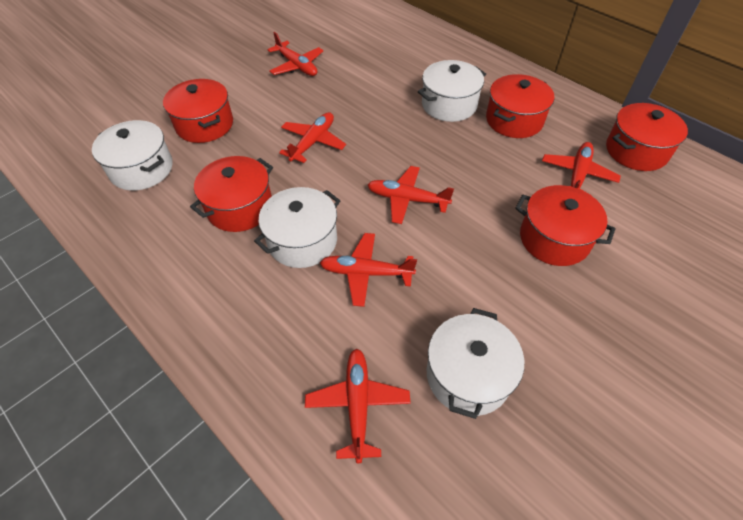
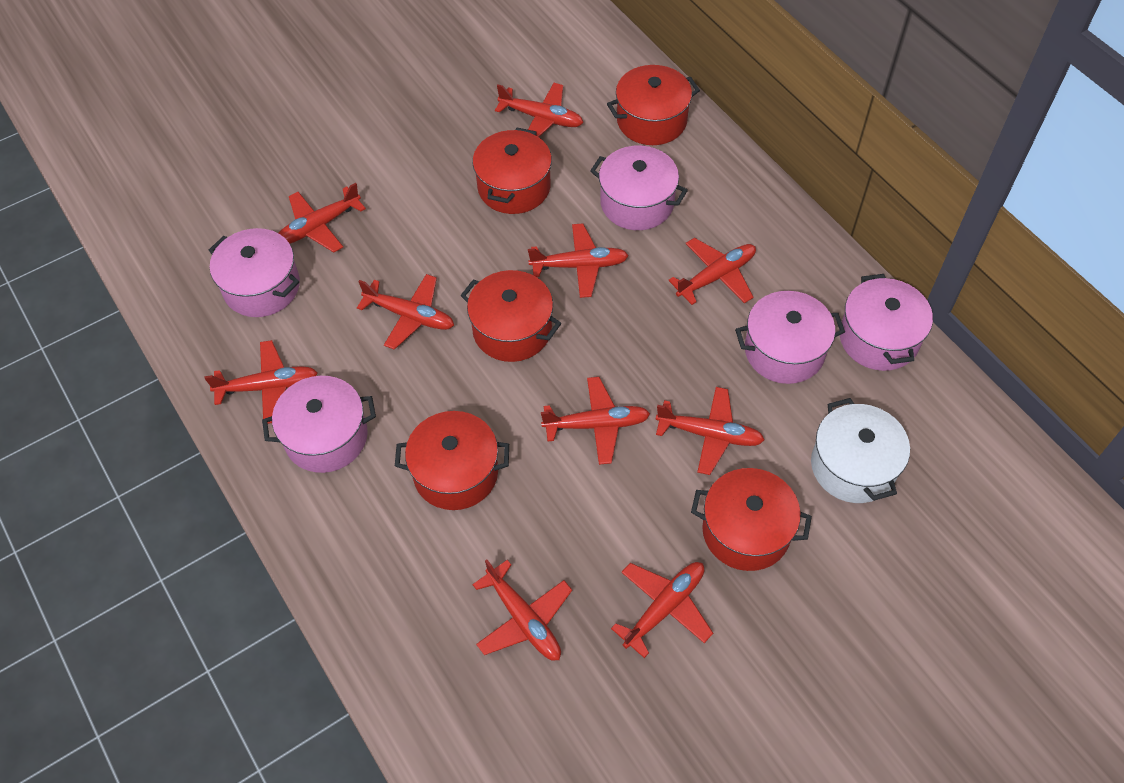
pink pot: 0 -> 5
red plane: 6 -> 10
white pot: 4 -> 1

